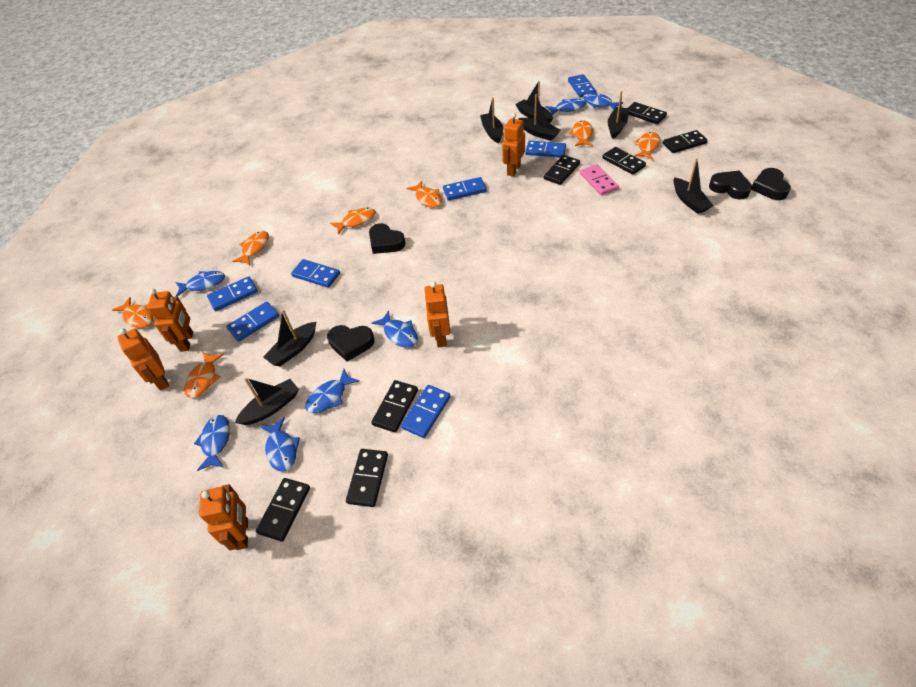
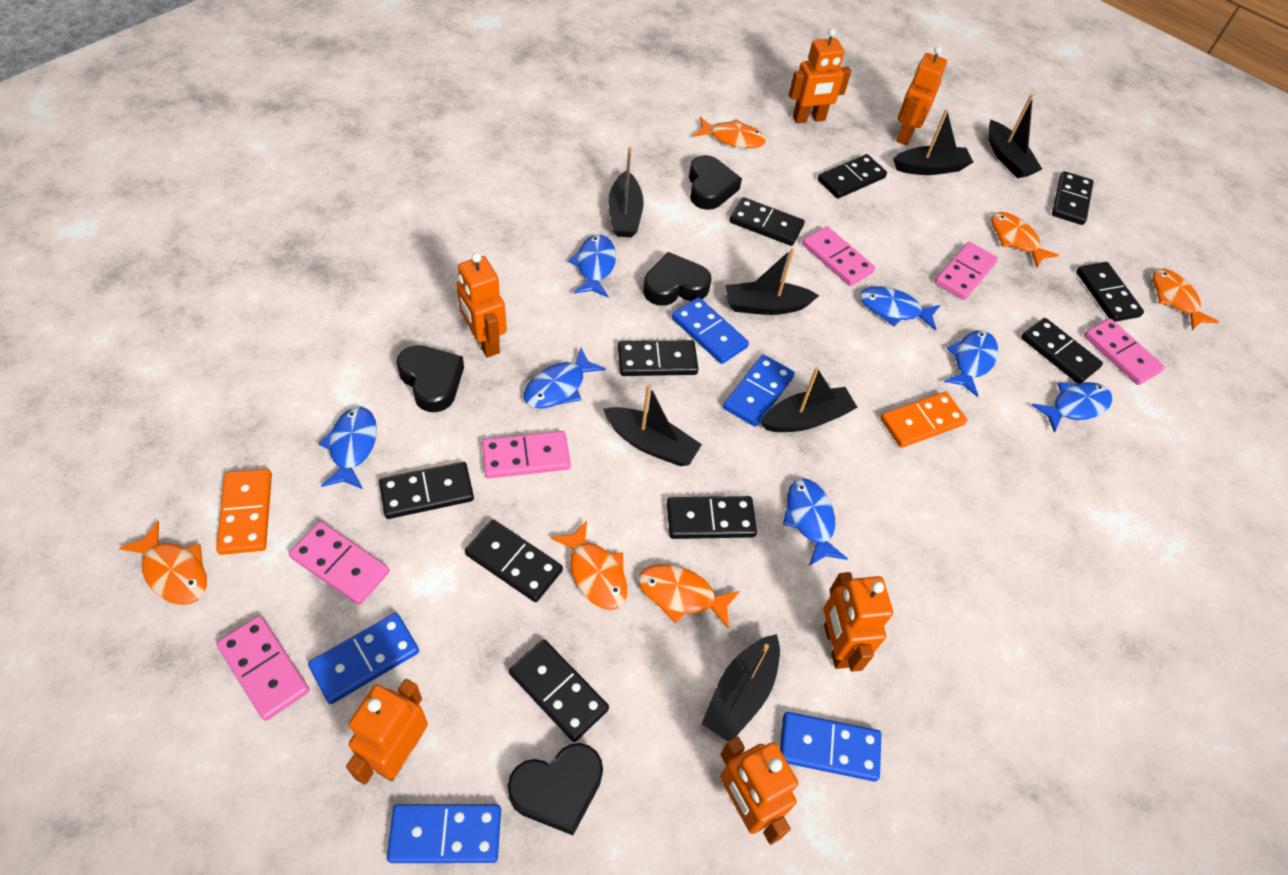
black domino: 7 -> 10
blue domino: 7 -> 5
orange domino: 0 -> 2
orange fish: 7 -> 6
orange robot: 5 -> 6
pink domino: 1 -> 6

